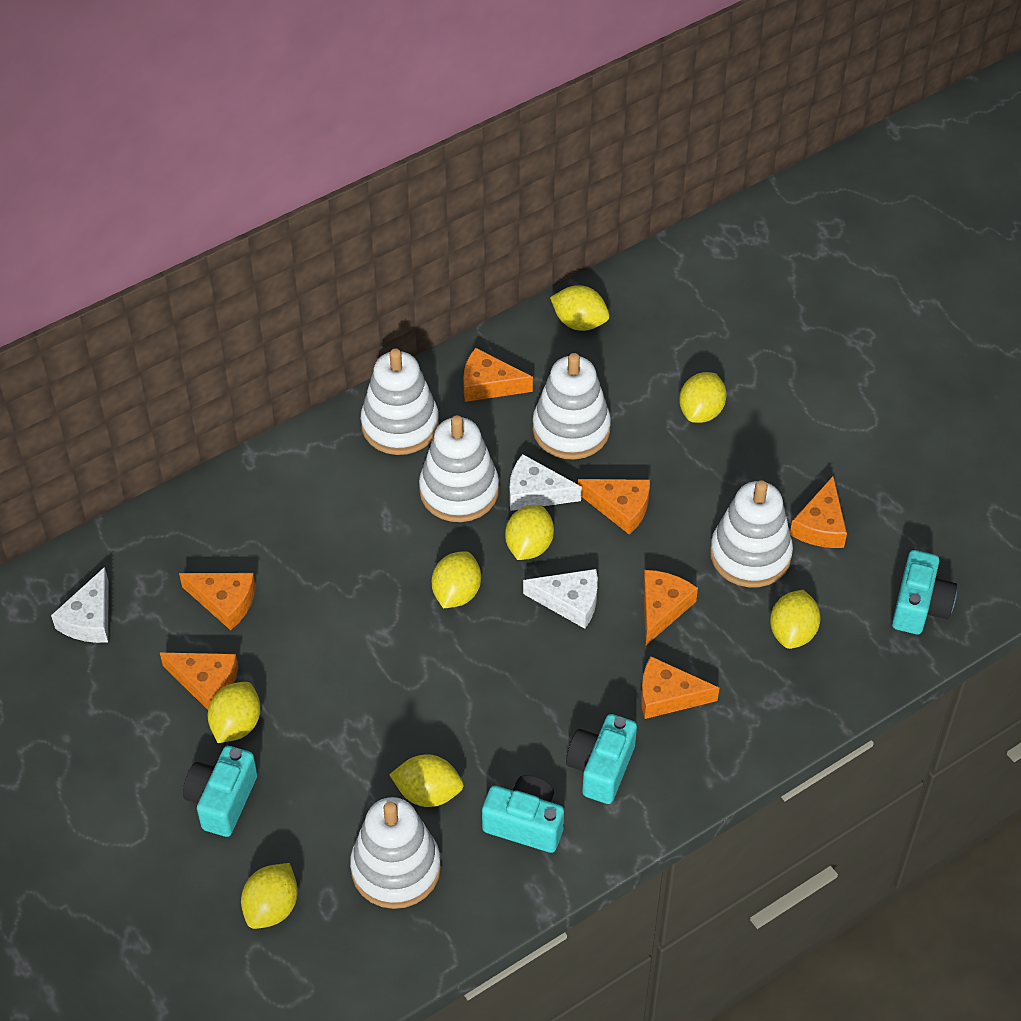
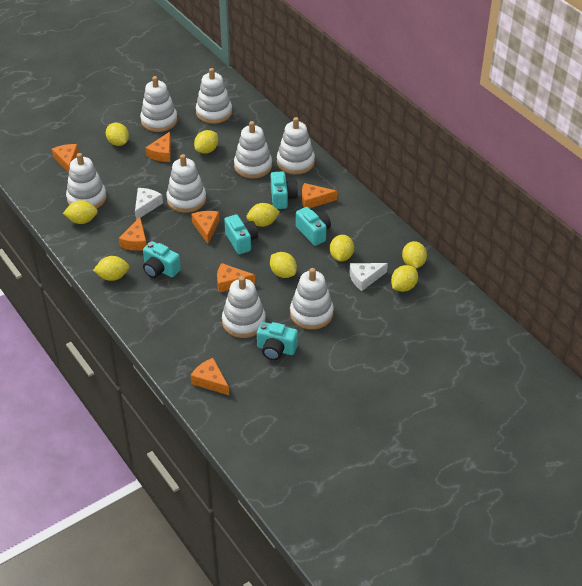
turquoise camera: 4 -> 5
white cheese: 3 -> 2
white stacking toy: 5 -> 8
yellow lemon: 8 -> 9

